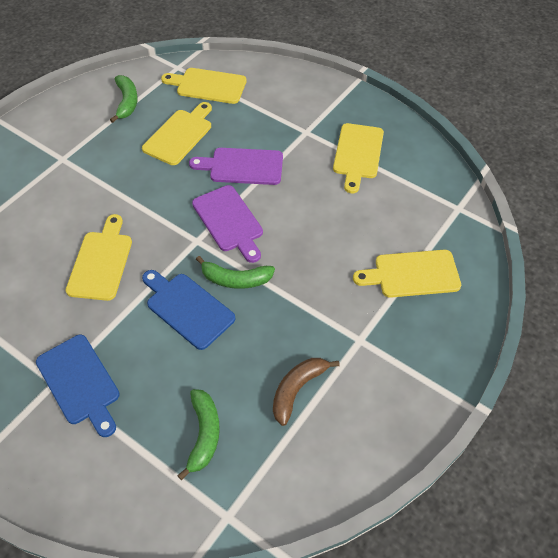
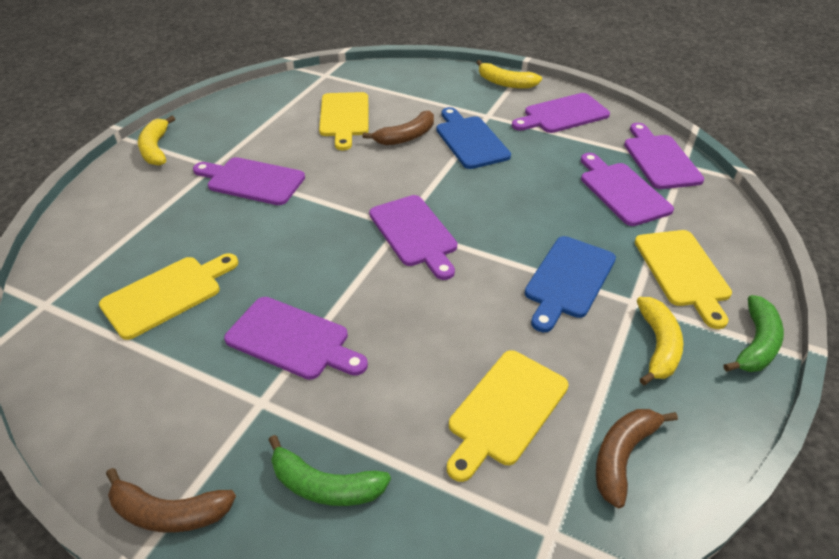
brown banana: 1 -> 3
green banana: 3 -> 2
purple cutting board: 2 -> 6
yellow banana: 0 -> 3
yellow cutting board: 5 -> 4

